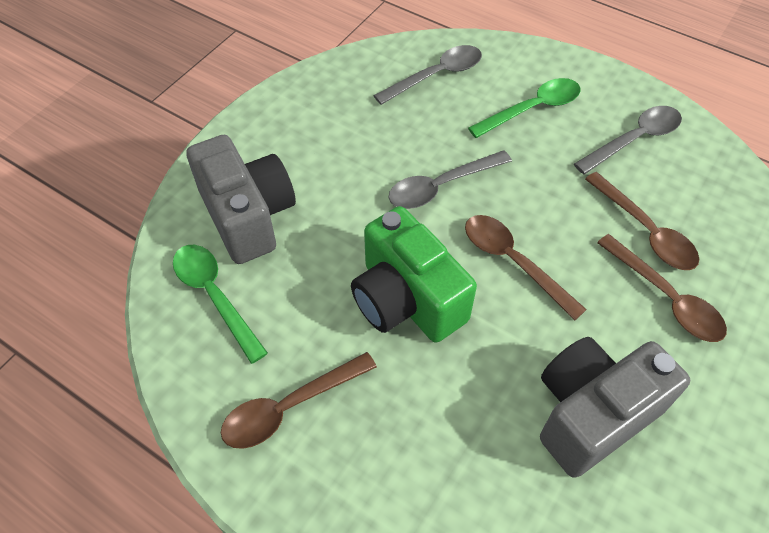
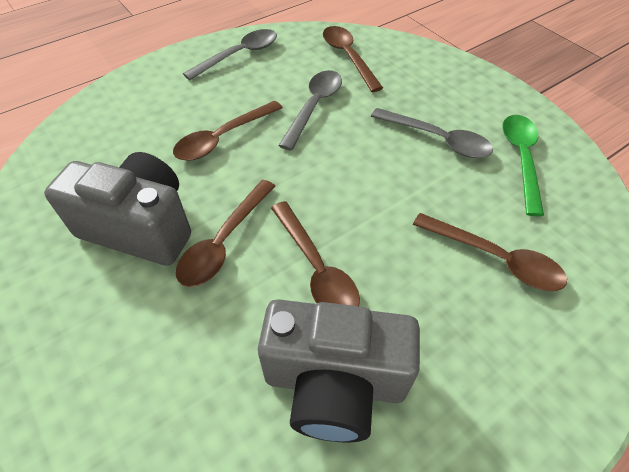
brown spoon: 4 -> 5
green camera: 1 -> 0
green spoon: 2 -> 1

